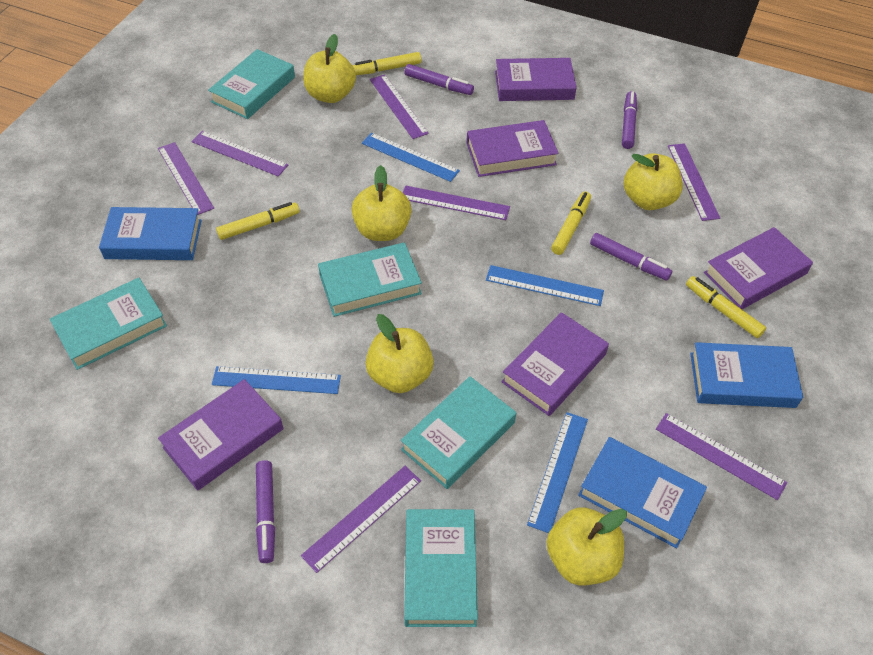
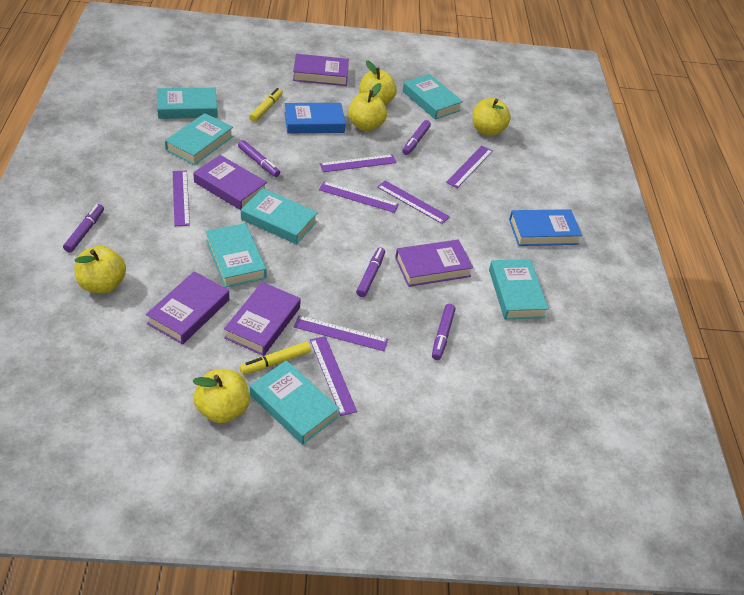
blue book: 3 -> 2
blue ruler: 4 -> 0
purple marker: 4 -> 5
turquoise book: 5 -> 7
yellow marker: 4 -> 2

